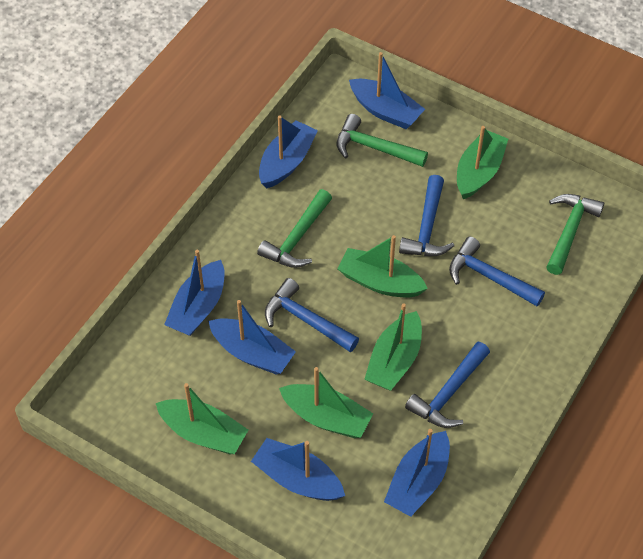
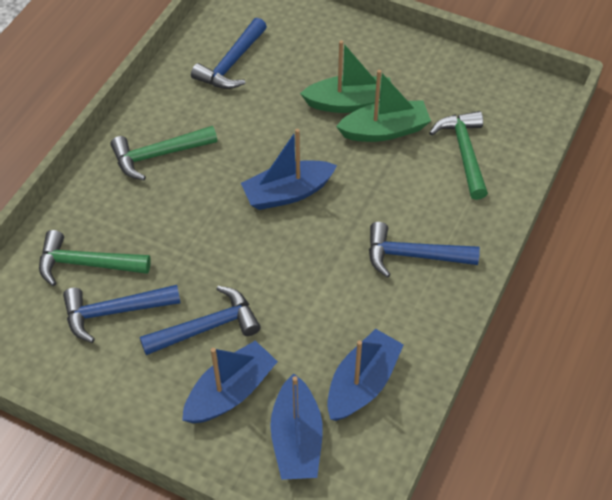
blue boat: 6 -> 4
green boat: 5 -> 2

